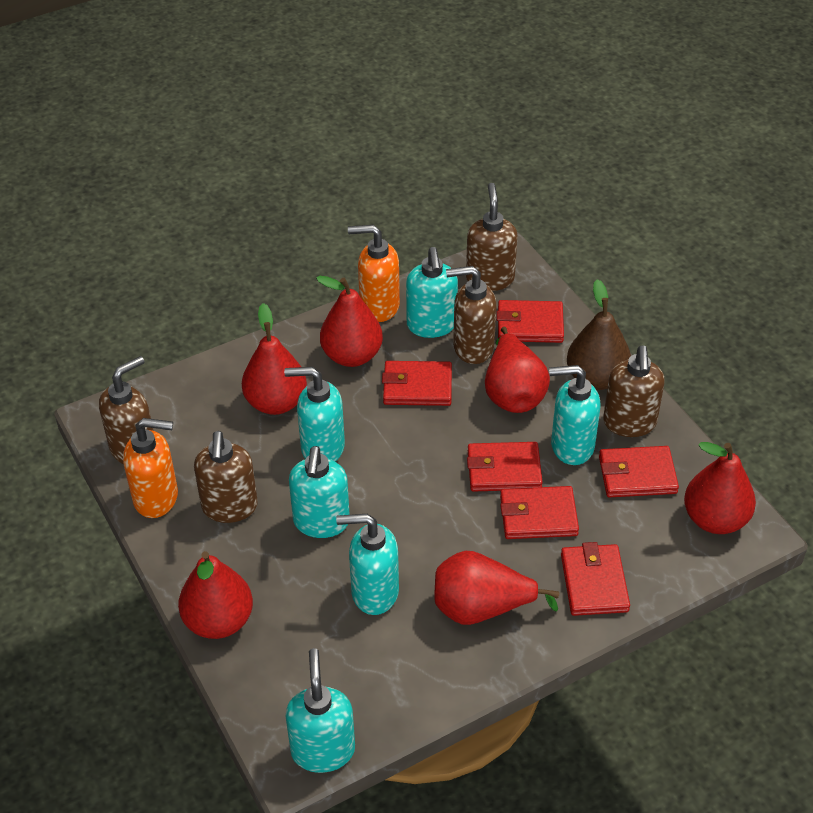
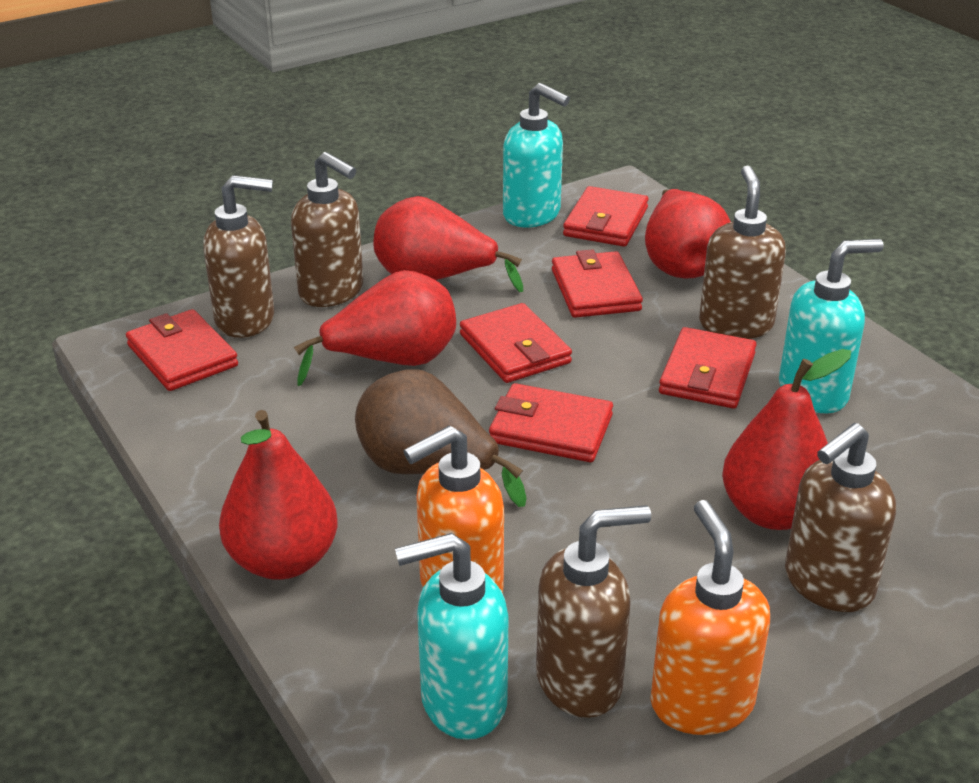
red pear: 6 -> 5
turquoise soap dispenser: 6 -> 3

